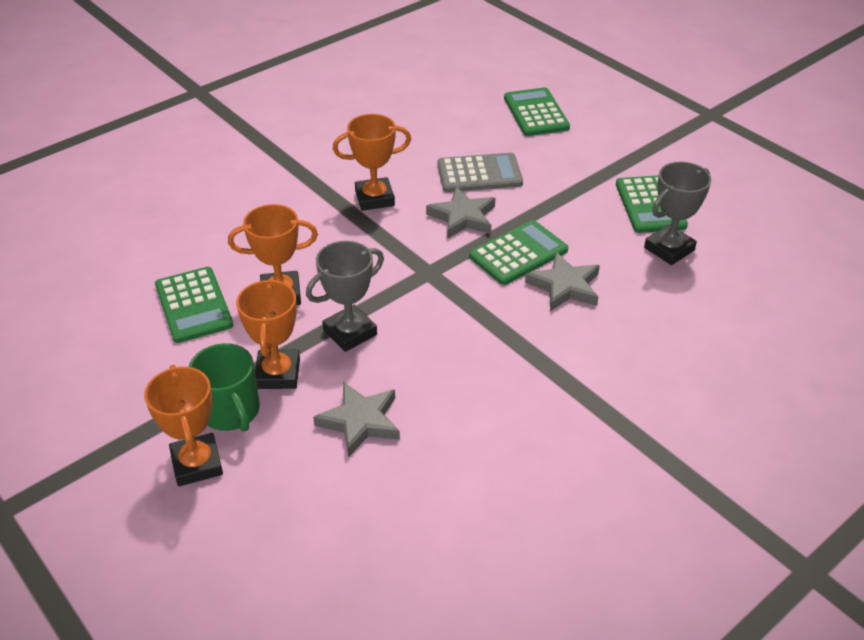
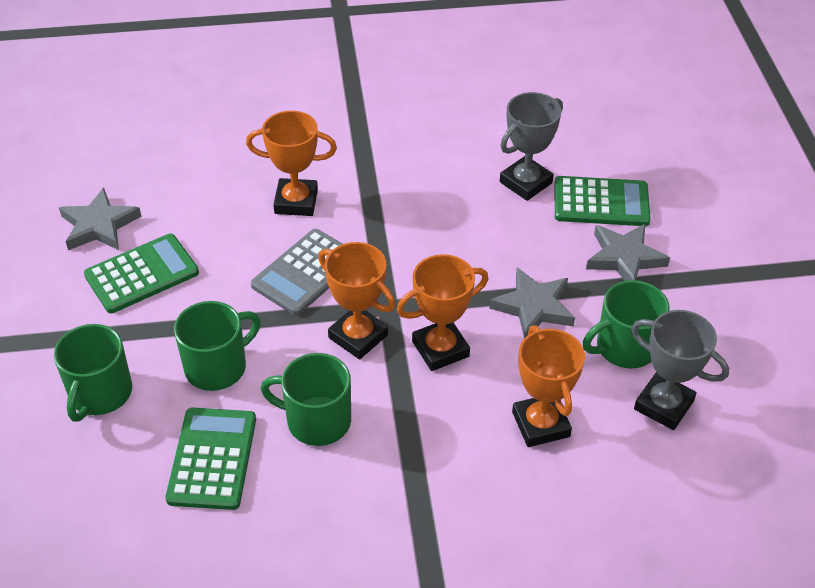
green calculator: 4 -> 3
green mug: 1 -> 4

